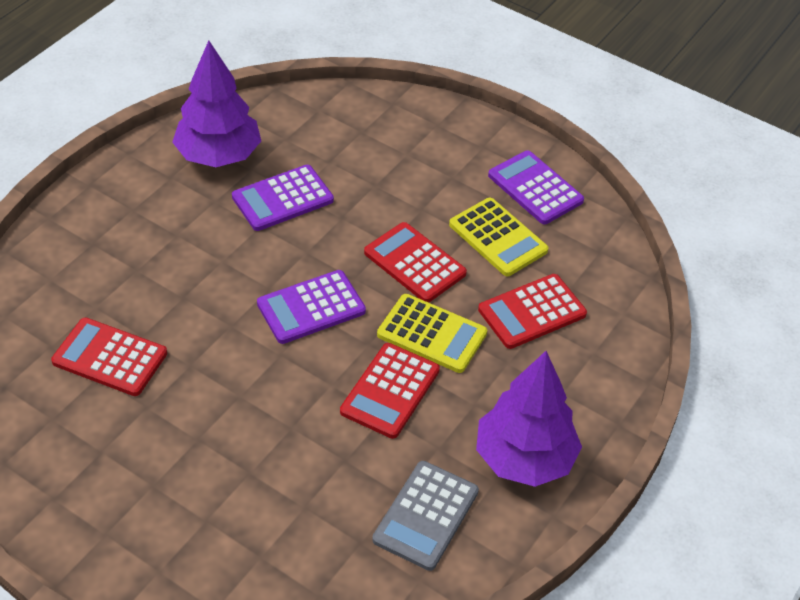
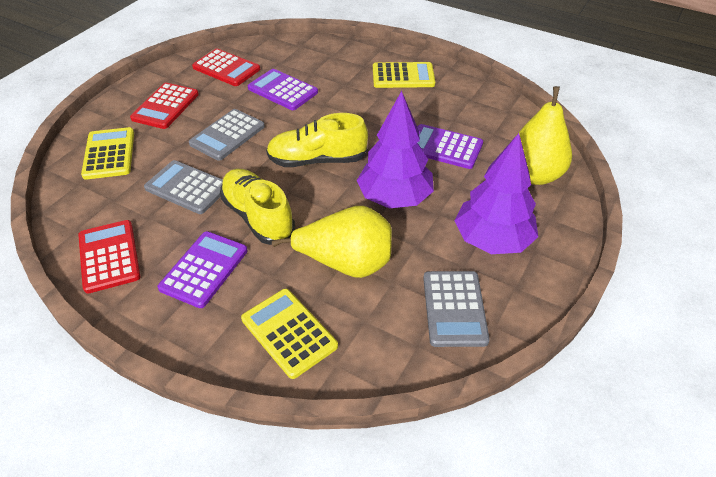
grey calculator: 1 -> 3
red calculator: 4 -> 3
yellow calculator: 2 -> 3
yellow pear: 0 -> 2
yellow shoe: 0 -> 2

